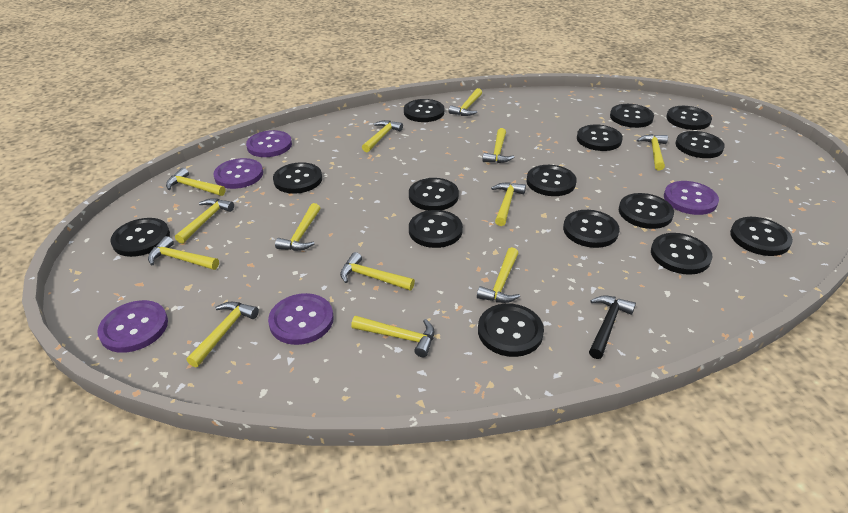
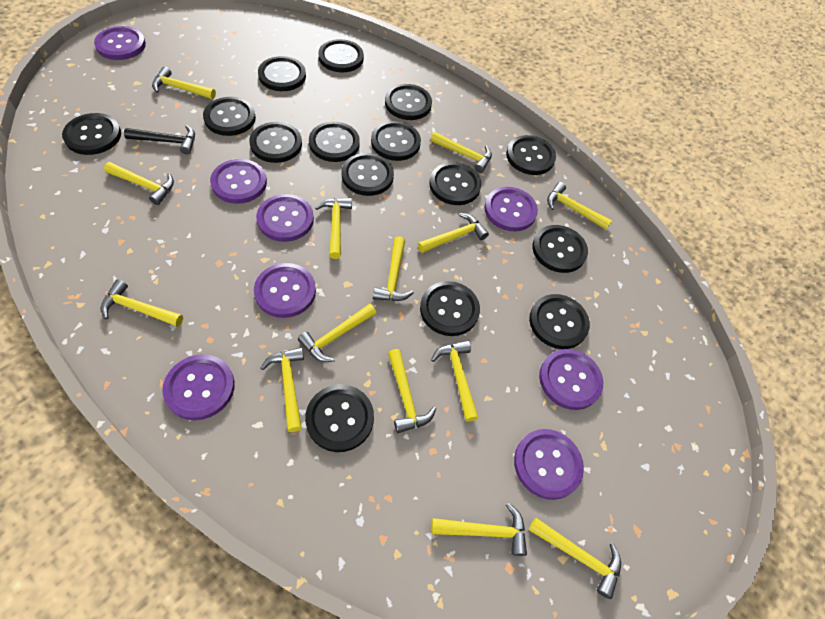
purple button: 5 -> 8
yellow hammer: 13 -> 14

